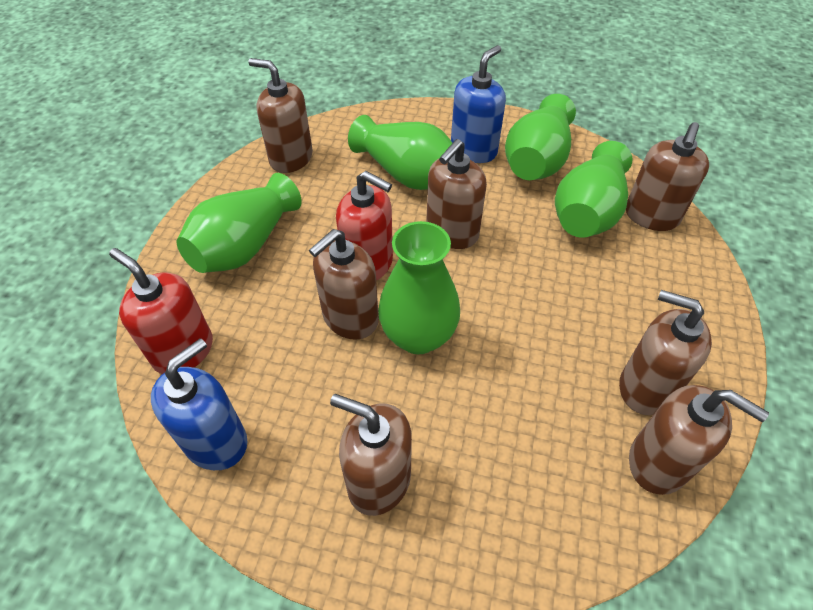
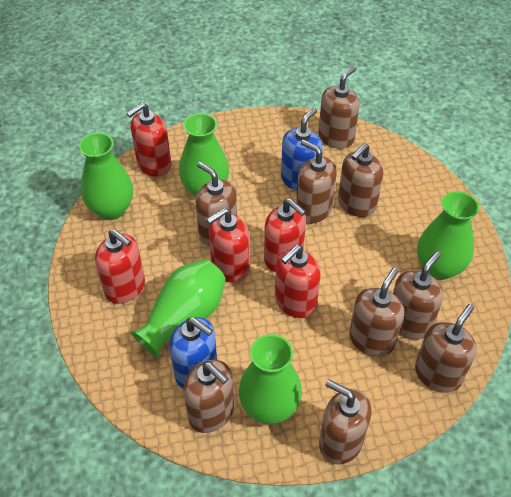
brown soap dispenser: 7 -> 9
red soap dispenser: 2 -> 5

